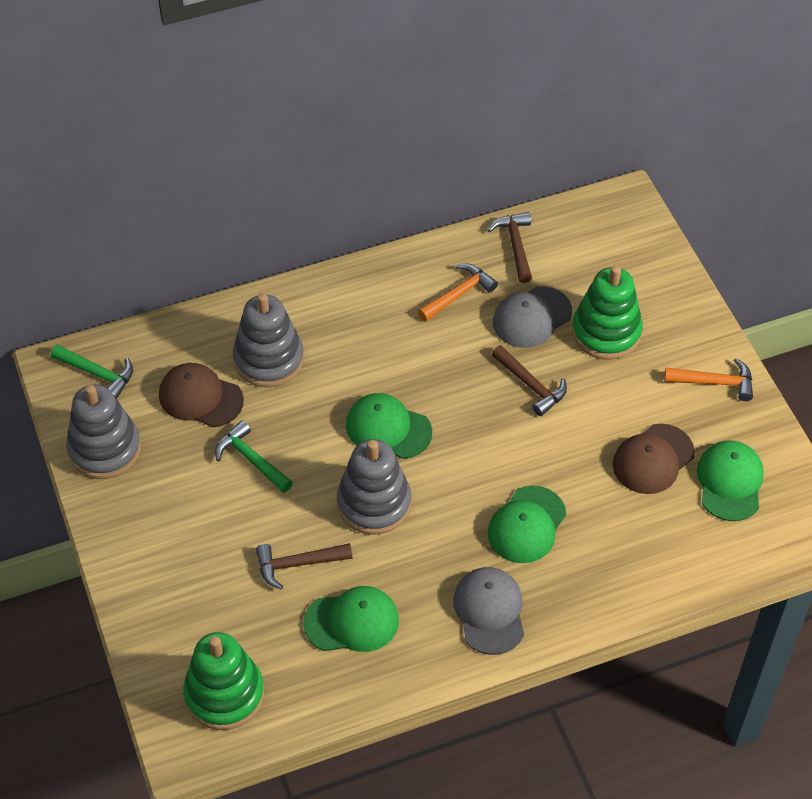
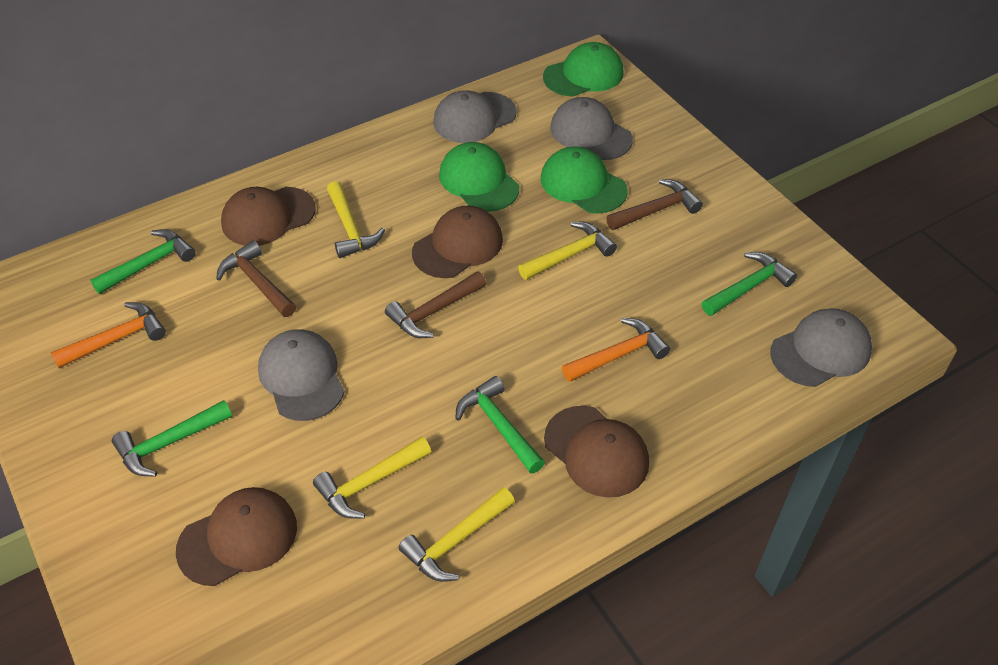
brown cap: 2 -> 4
green cap: 4 -> 3
green hammer: 2 -> 4
green stacking toy: 2 -> 0
grey cap: 2 -> 4
grey stacking toy: 3 -> 0
yellow hammer: 0 -> 4

